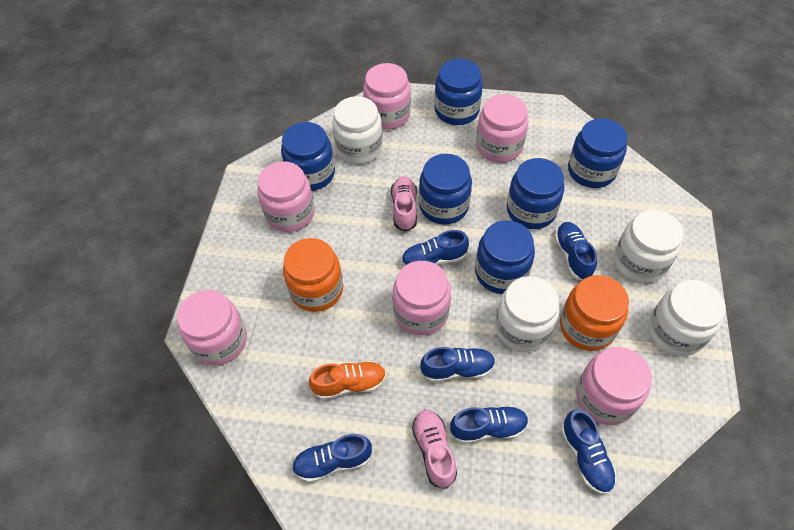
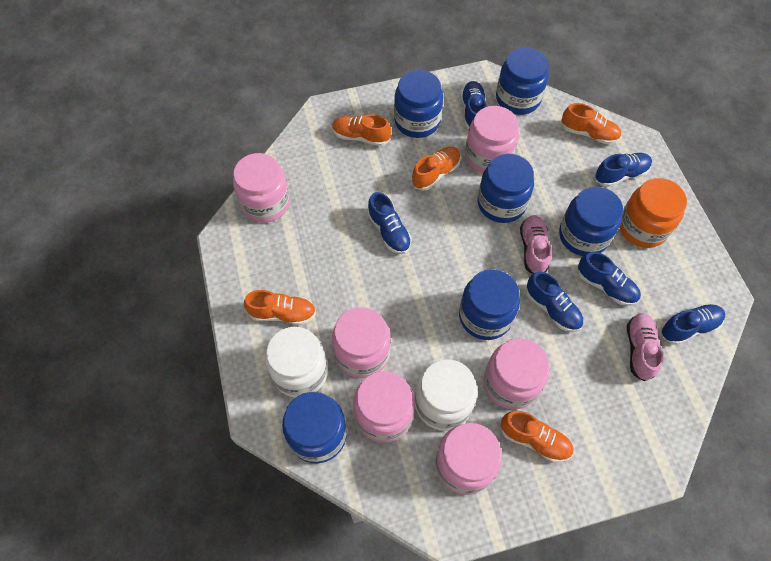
orange jar: 2 -> 1
orange shoe: 1 -> 5
white jar: 4 -> 2

